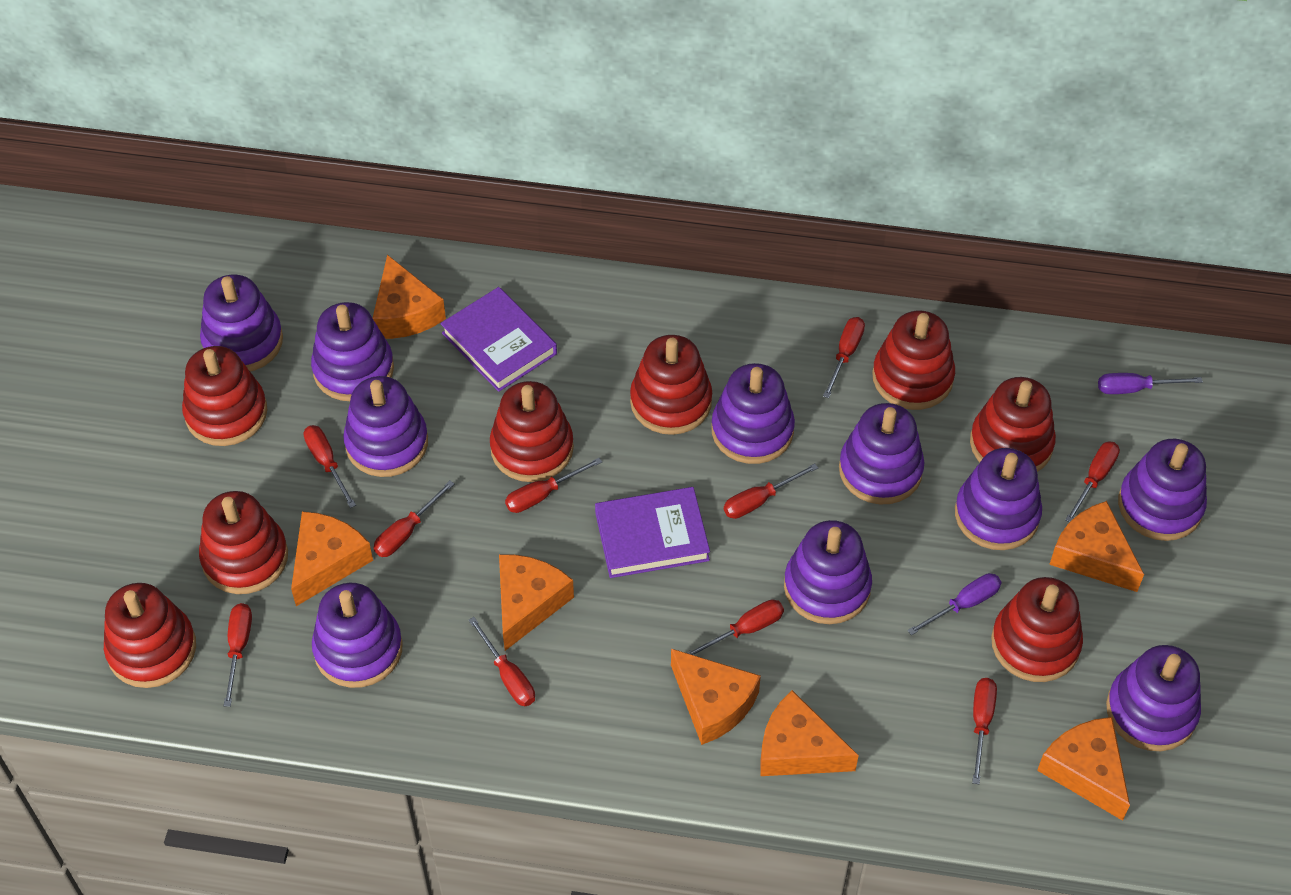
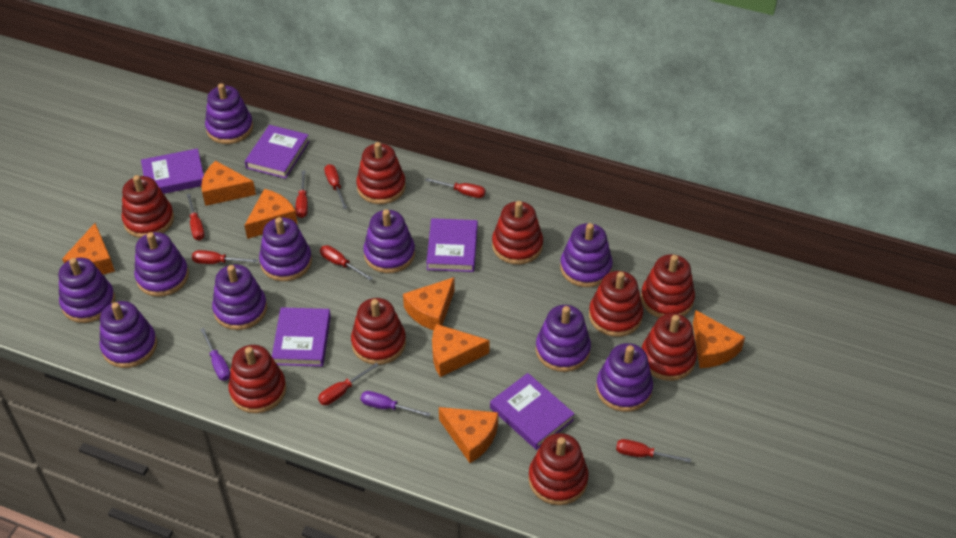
purple book: 2 -> 5
red screwdriver: 10 -> 8
red stacking toy: 8 -> 9

